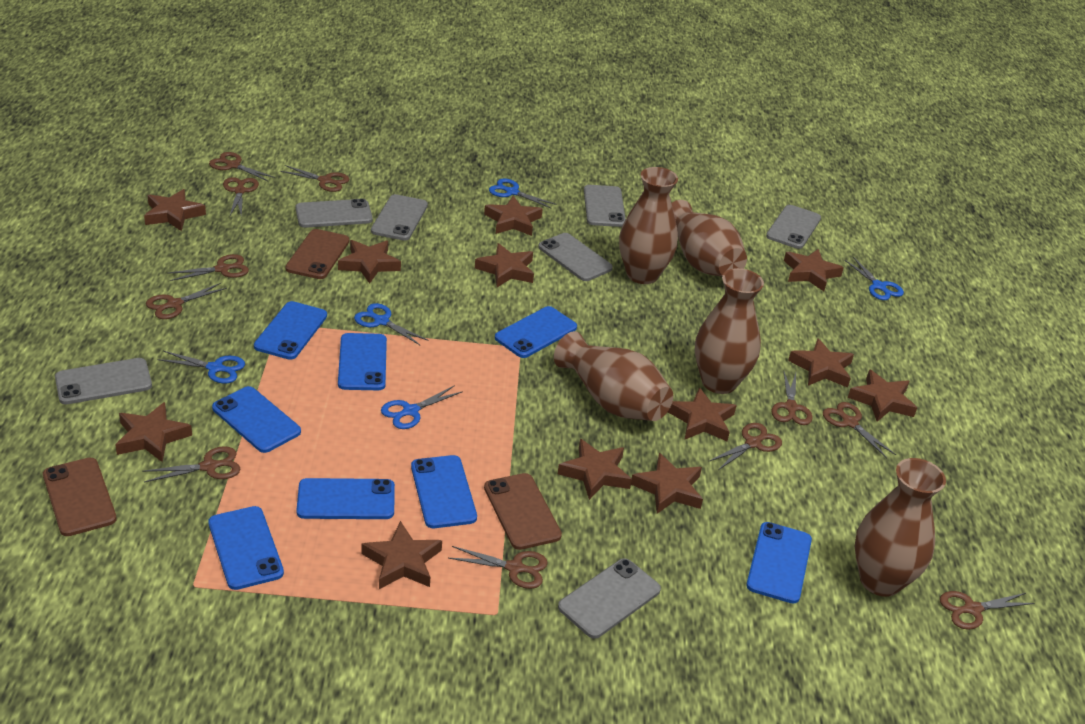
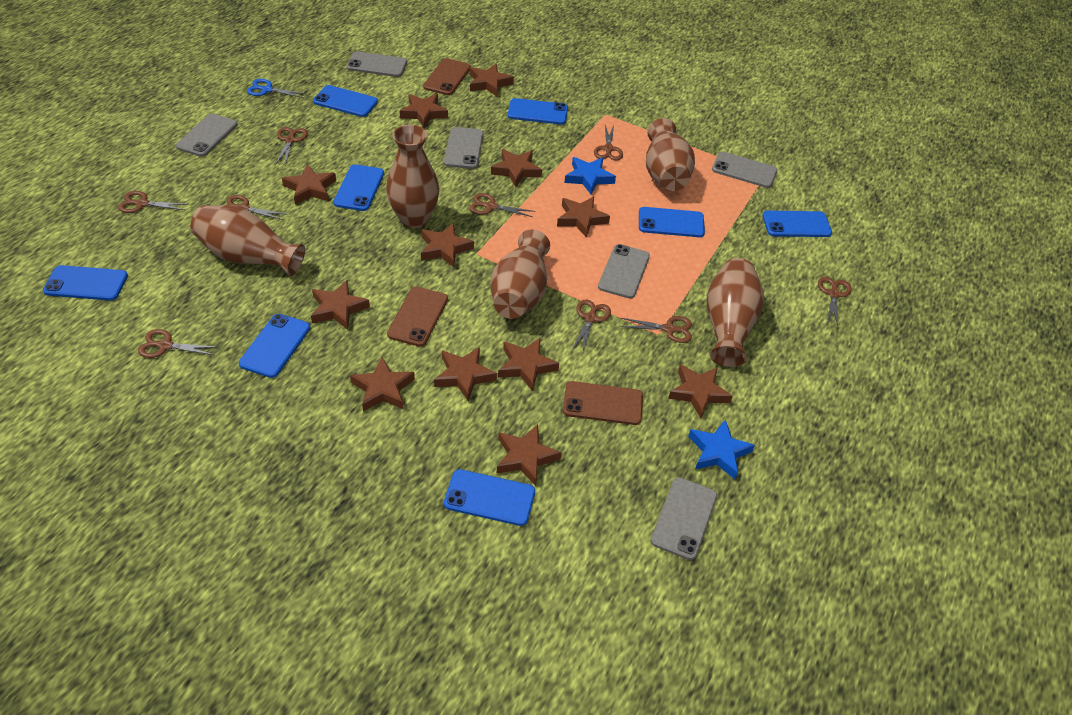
blue scissors: 5 -> 1
blue star: 0 -> 2
brown scissors: 11 -> 9
grey phone: 7 -> 6

